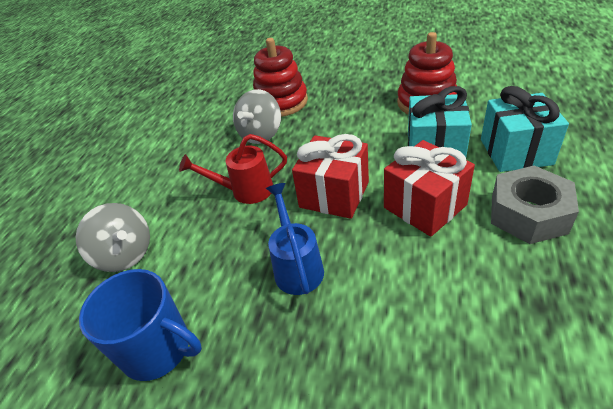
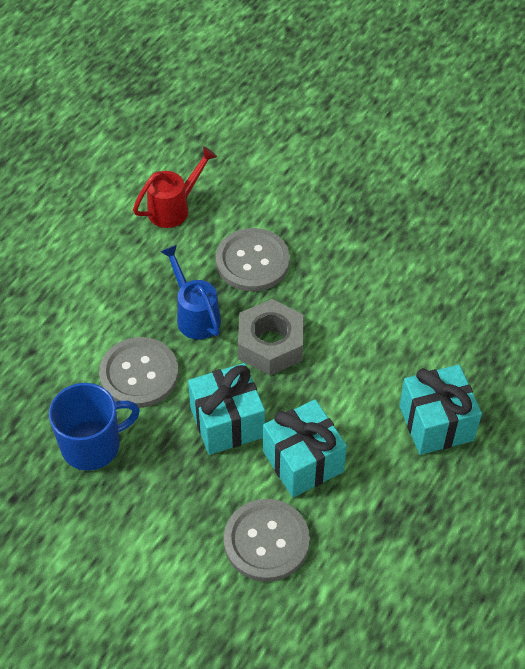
grey button: 0 -> 3
grey spinning top: 2 -> 0
red gift: 2 -> 0
red stacking toy: 2 -> 0
turquoise gift: 2 -> 3

